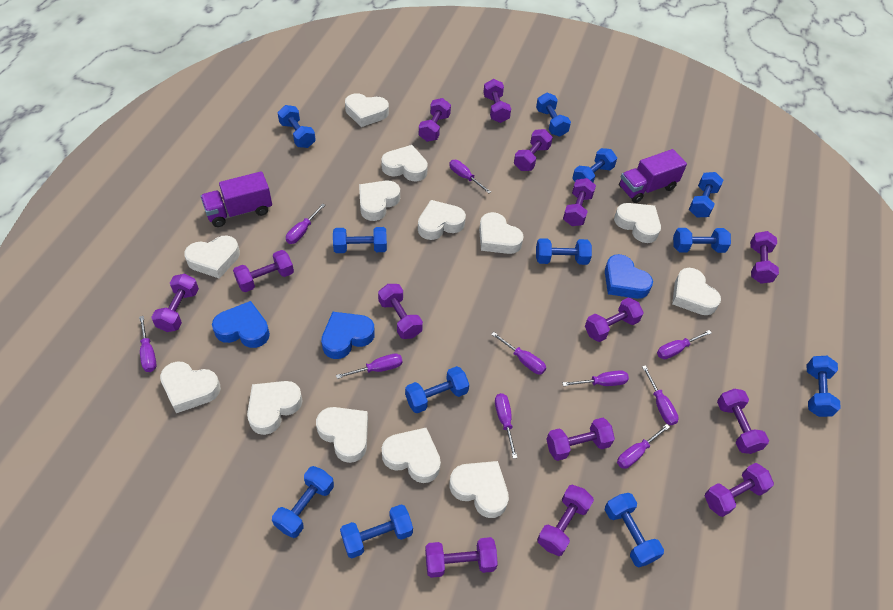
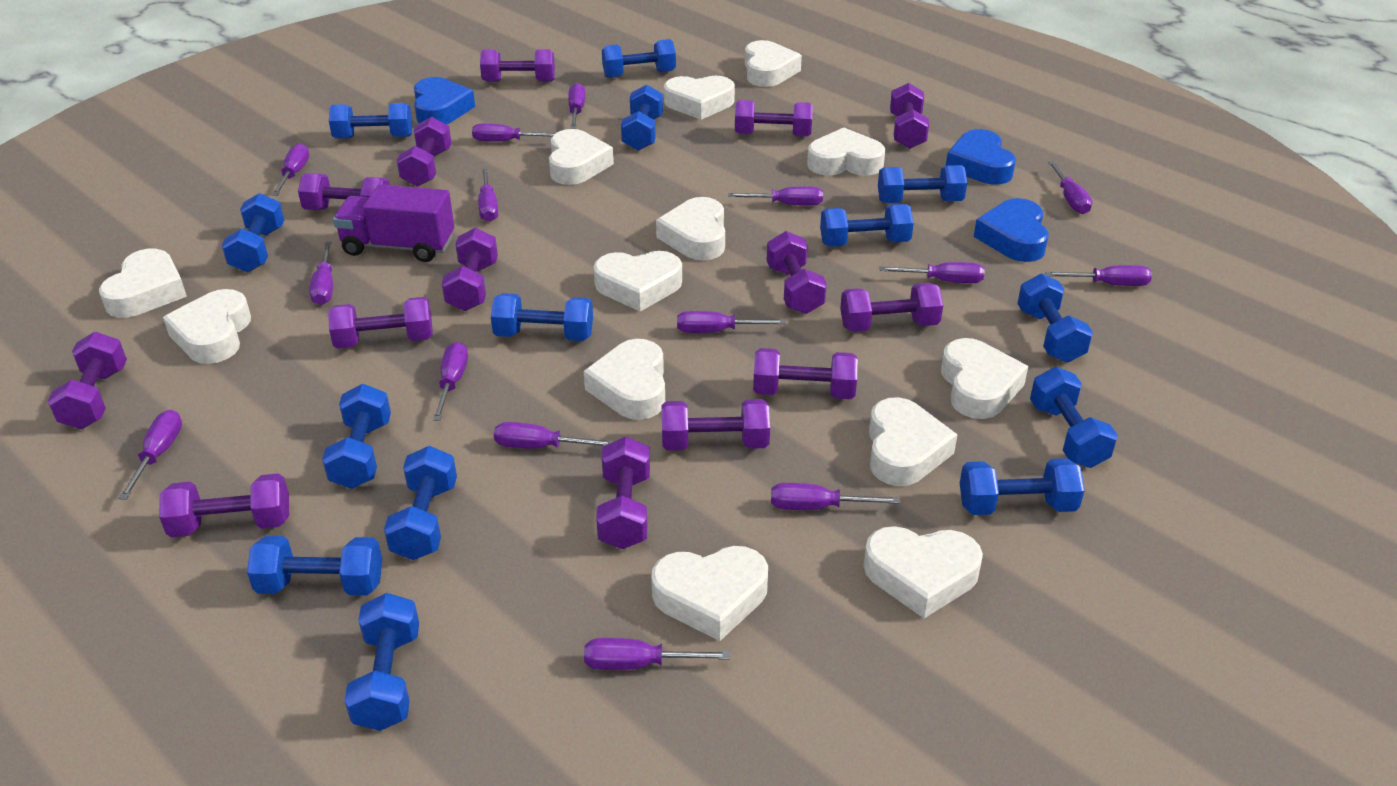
blue dumbbell: 12 -> 14
purple screwdriver: 10 -> 15
purple truck: 2 -> 1

